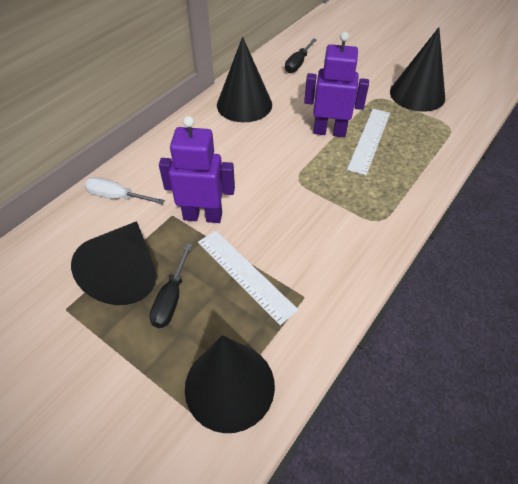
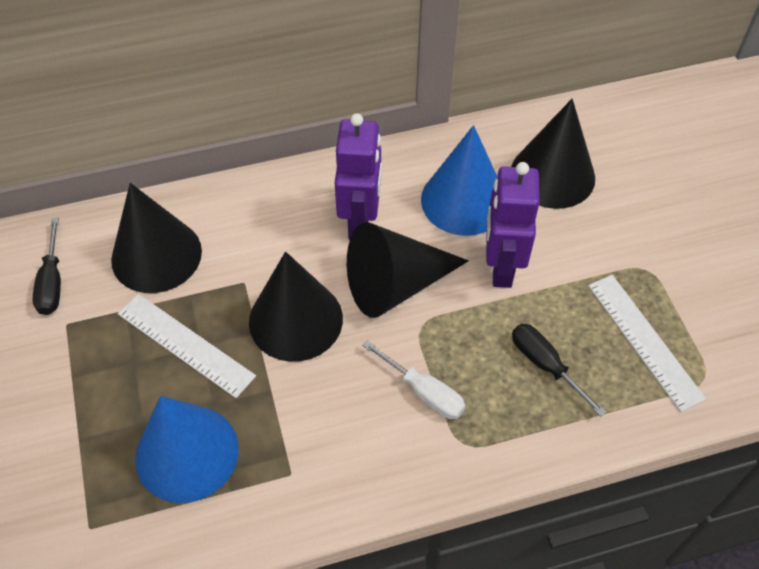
blue cone: 0 -> 2

